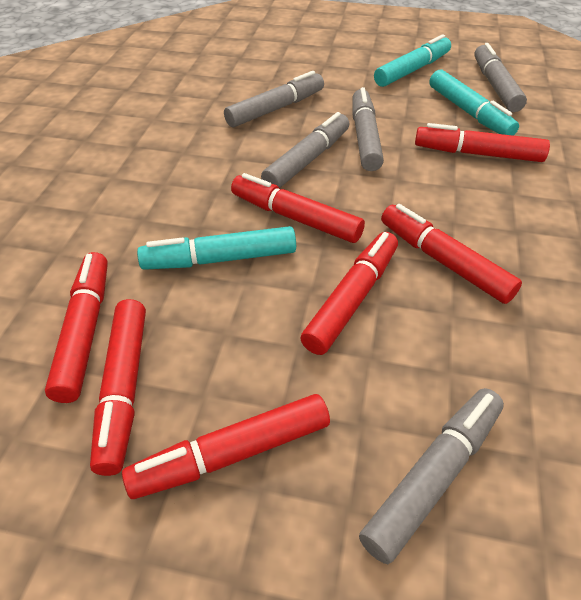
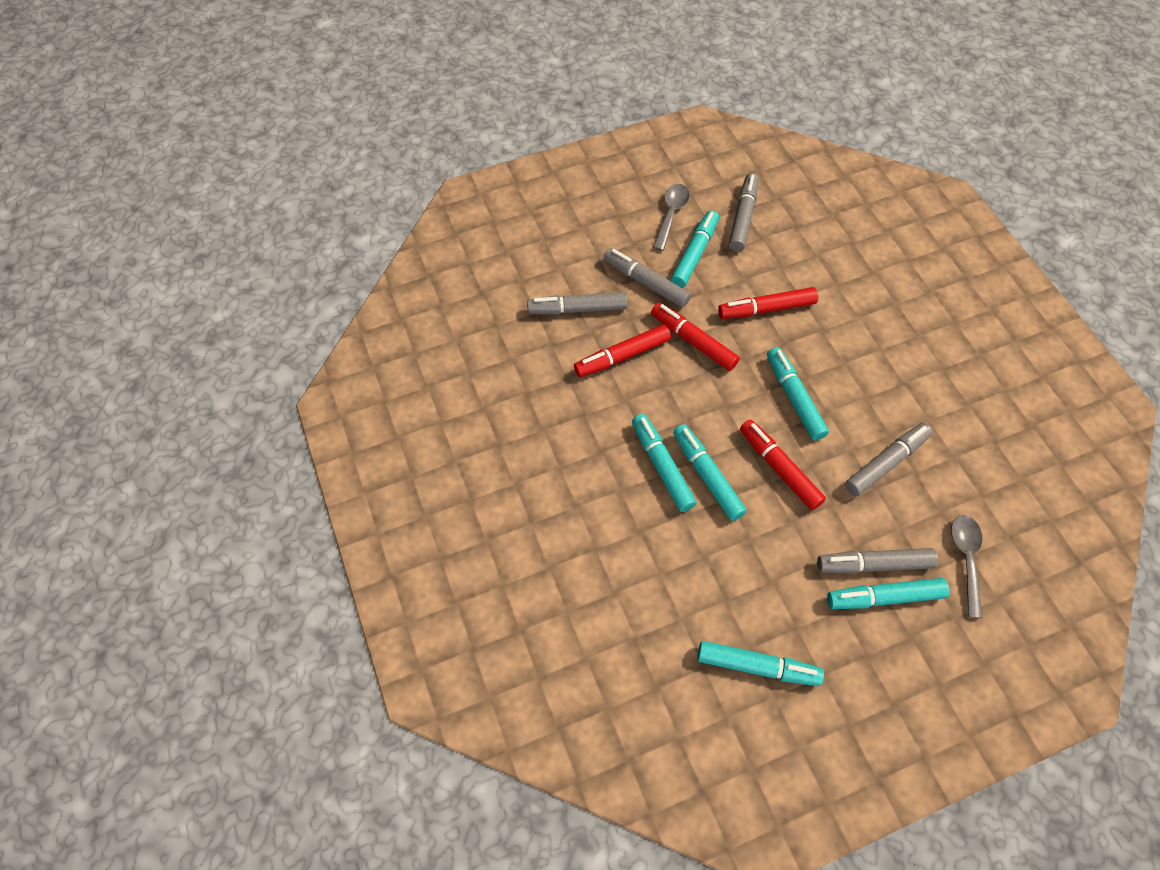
grey spoon: 0 -> 2
red marker: 7 -> 4
turquoise marker: 3 -> 6

